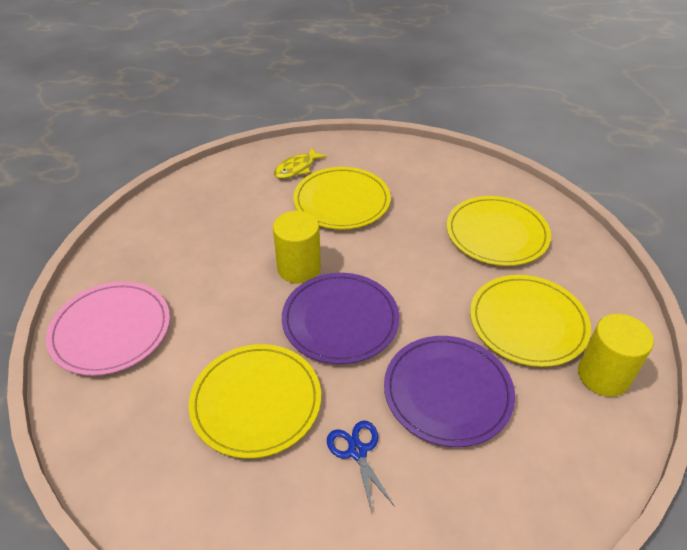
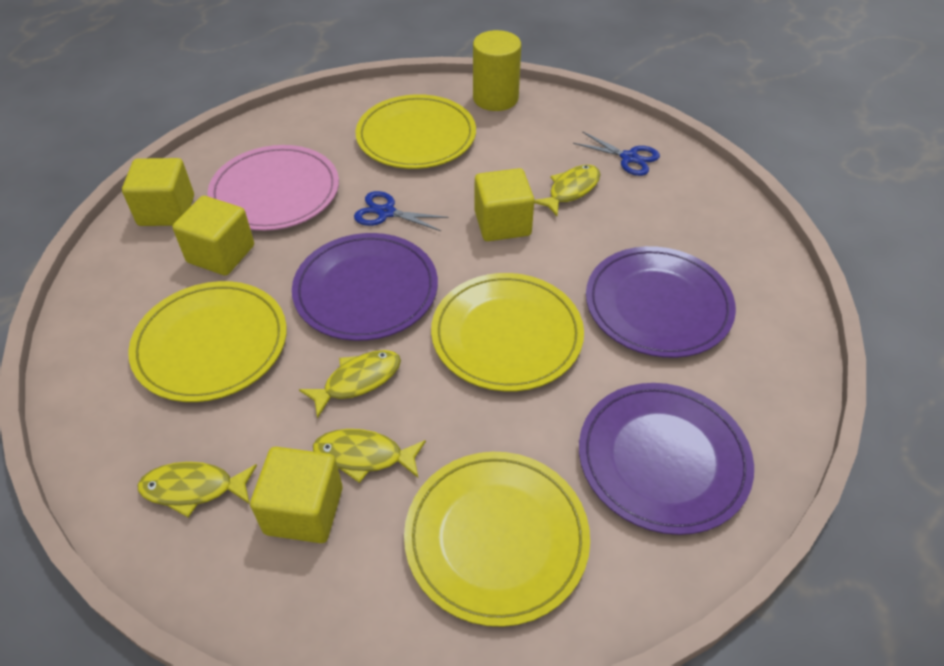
blue scissors: 1 -> 2
purple plate: 2 -> 3
yellow cube: 0 -> 4
yellow cylinder: 2 -> 1
yellow fish: 1 -> 4

